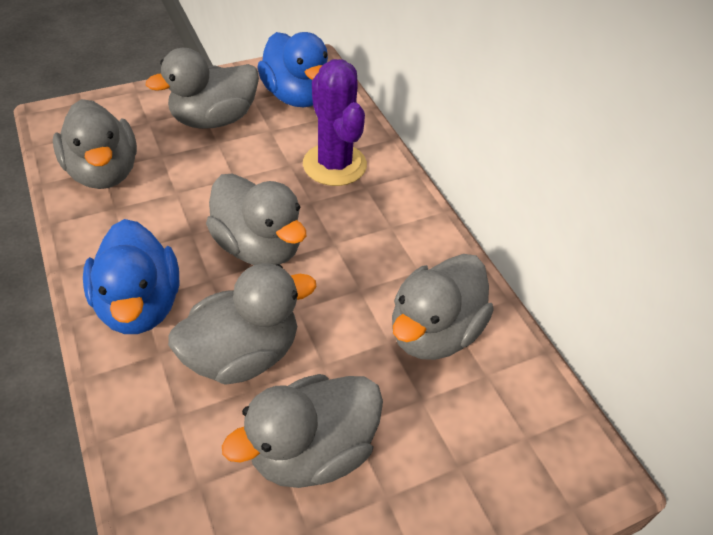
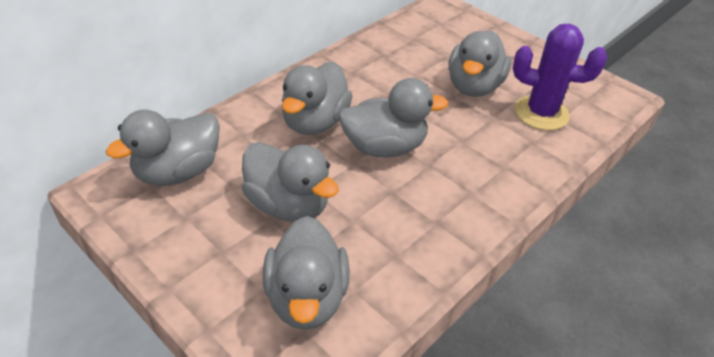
blue duck: 2 -> 0

